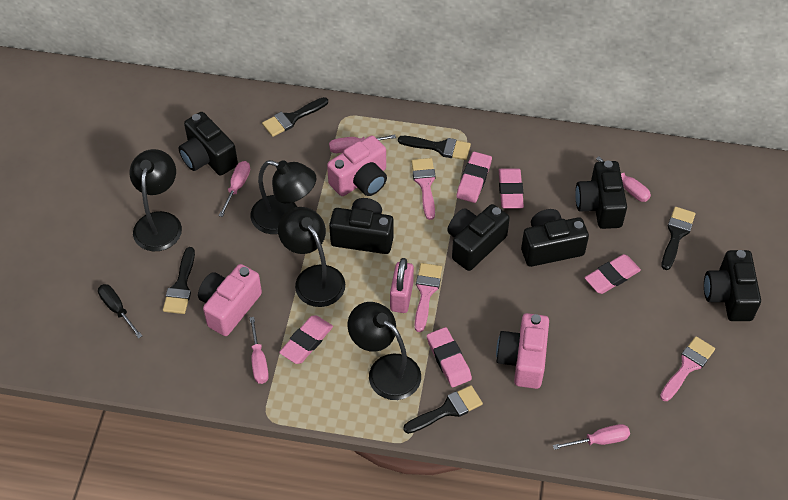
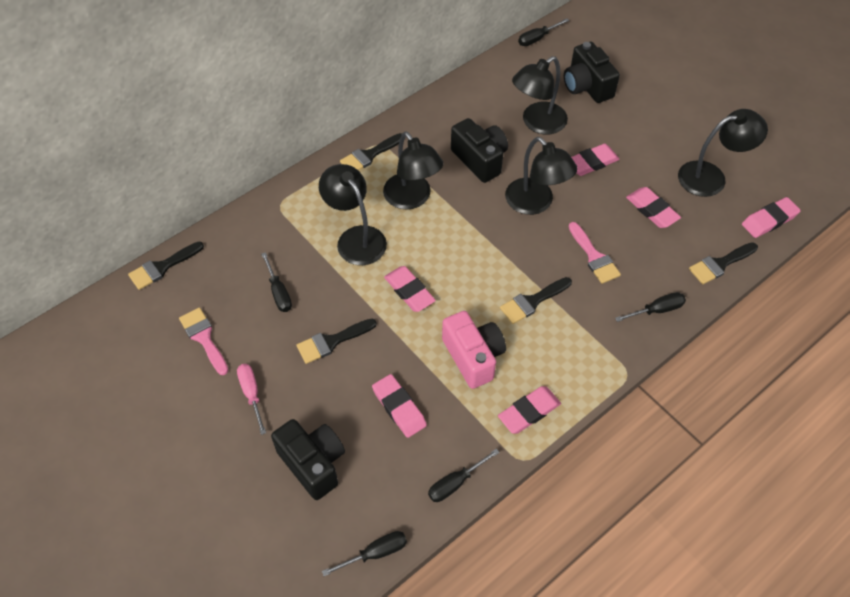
black camera: 6 -> 3
black lamp: 4 -> 5
black screwdriver: 1 -> 5
pink brush: 3 -> 2
pink camera: 3 -> 1
pink eraser: 5 -> 6
pink padlock: 1 -> 0
pink screwdriver: 5 -> 1

